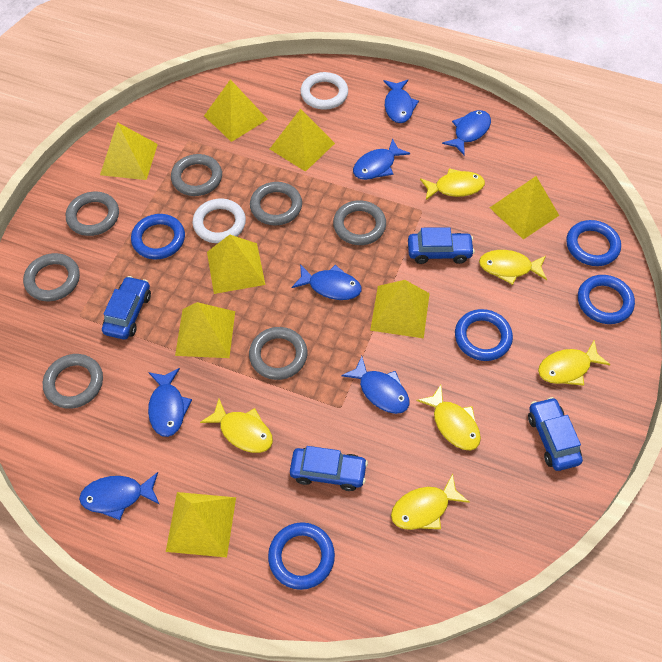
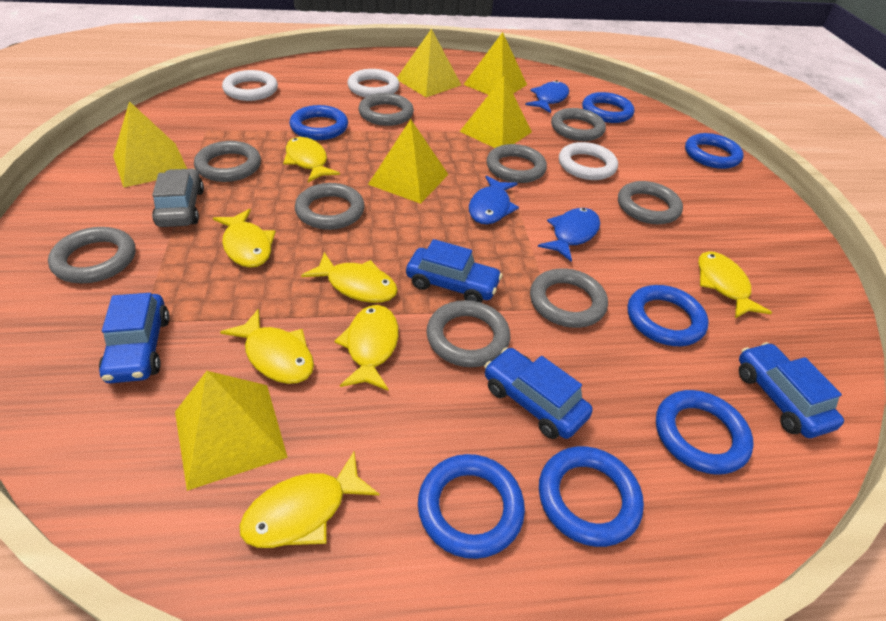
blue fish: 7 -> 3
blue ring: 5 -> 7
grey car: 0 -> 1
grey ring: 7 -> 9
white ring: 2 -> 3
yellow fish: 6 -> 7
yellow pyramid: 8 -> 6

